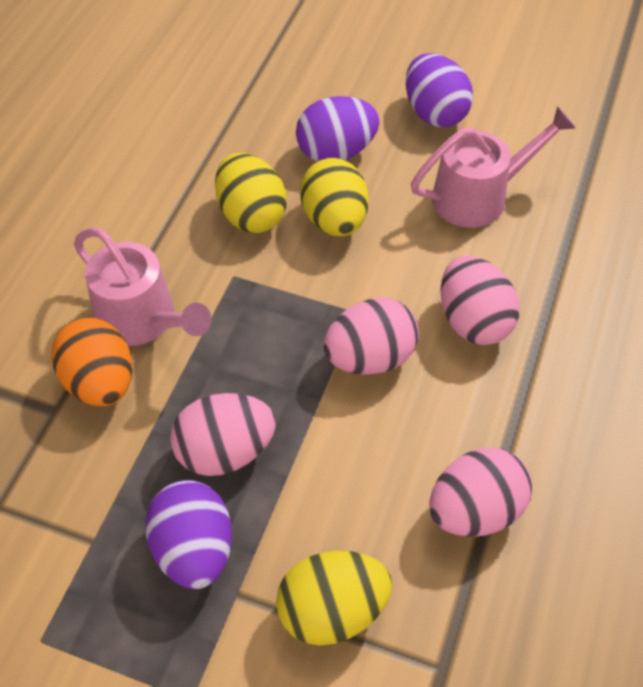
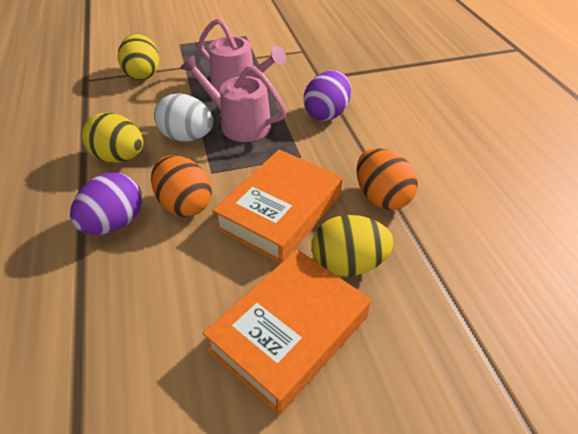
orange book: 0 -> 2
orange egg: 1 -> 2
pink egg: 4 -> 0
purple egg: 3 -> 2
white egg: 0 -> 1

